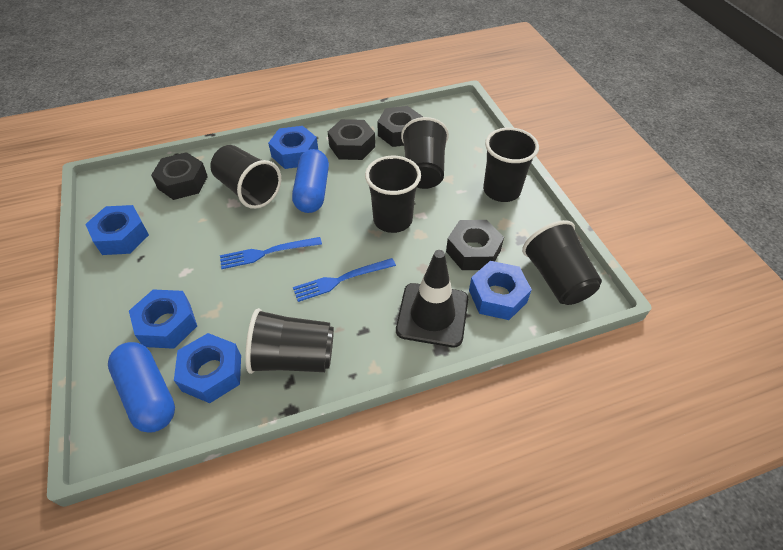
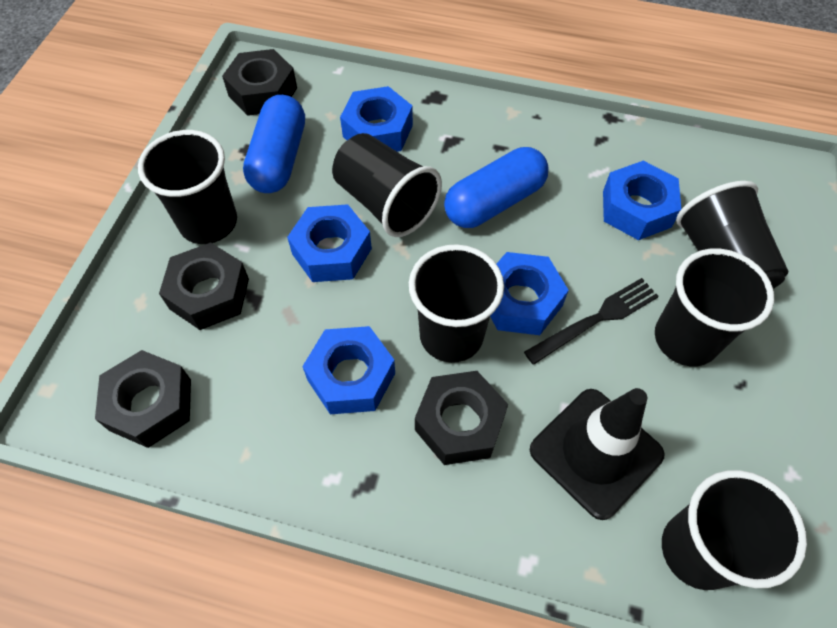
black fork: 0 -> 1
blue fork: 2 -> 0

